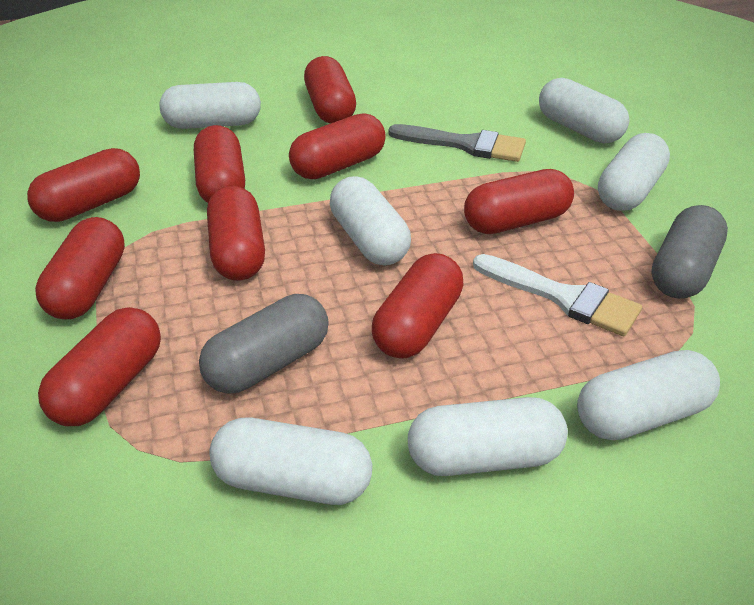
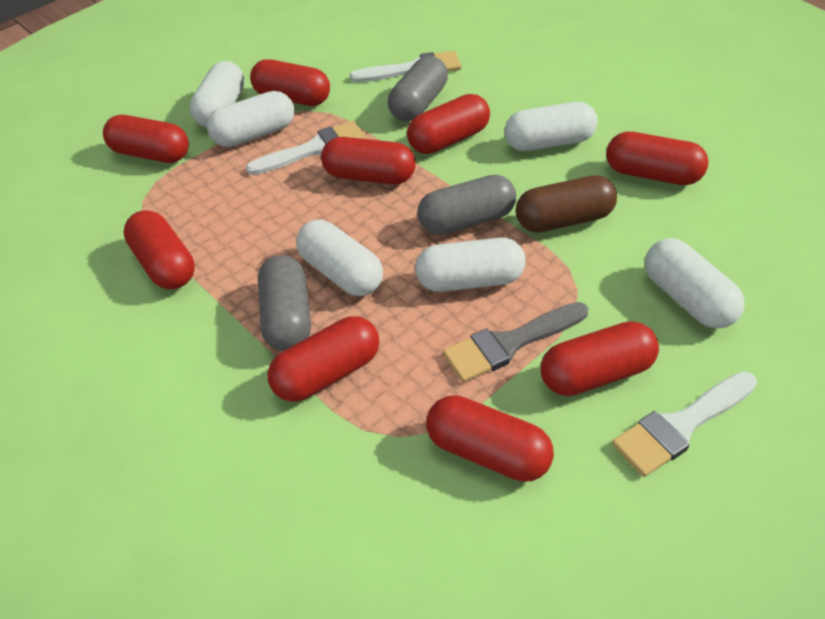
brown capsule: 0 -> 1
grey capsule: 2 -> 3
white brush: 1 -> 3
white capsule: 7 -> 6

